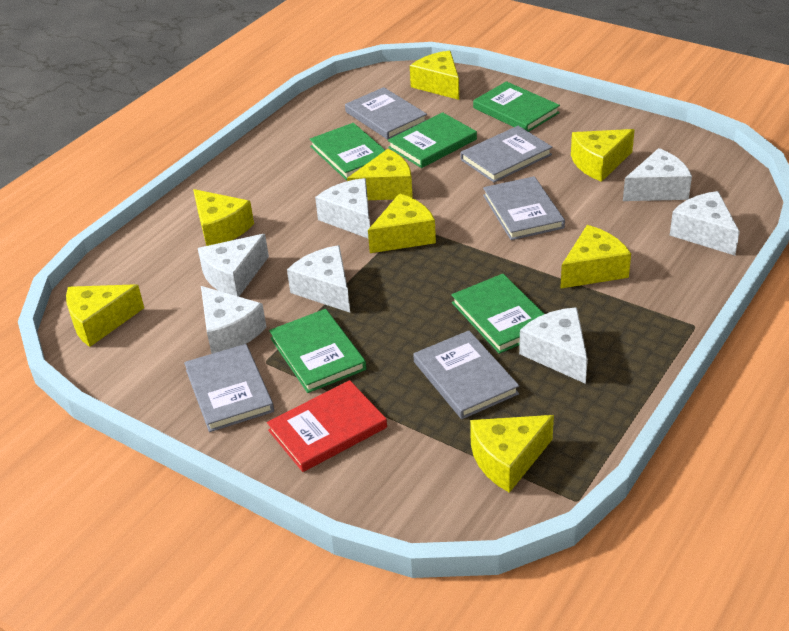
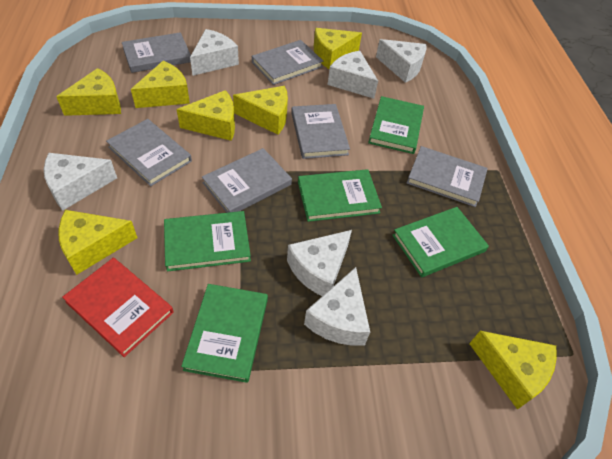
grey book: 5 -> 6
white cheese: 7 -> 6
yellow cheese: 8 -> 7

